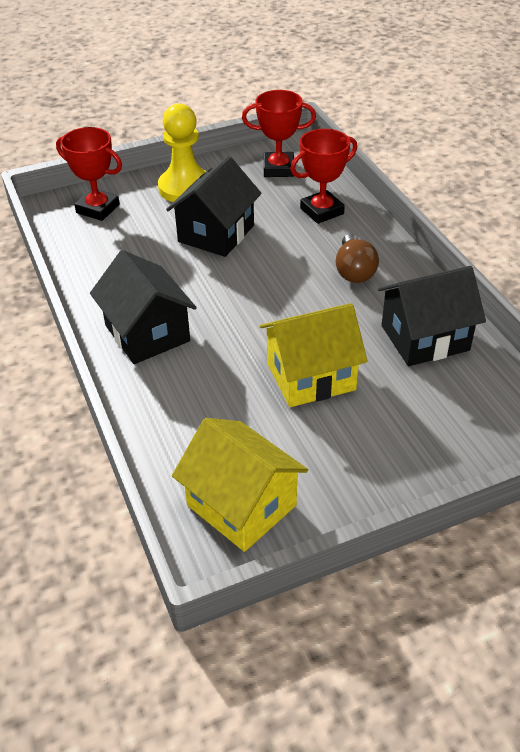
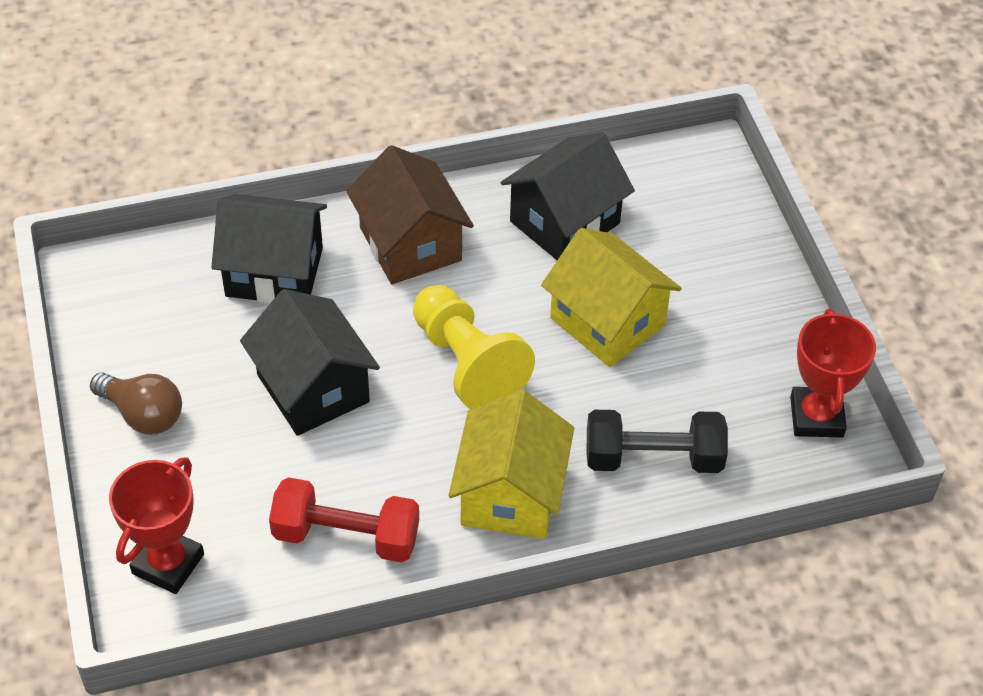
black dumbbell: 0 -> 1
brown house: 0 -> 1
red dumbbell: 0 -> 1
red trophy: 3 -> 2

